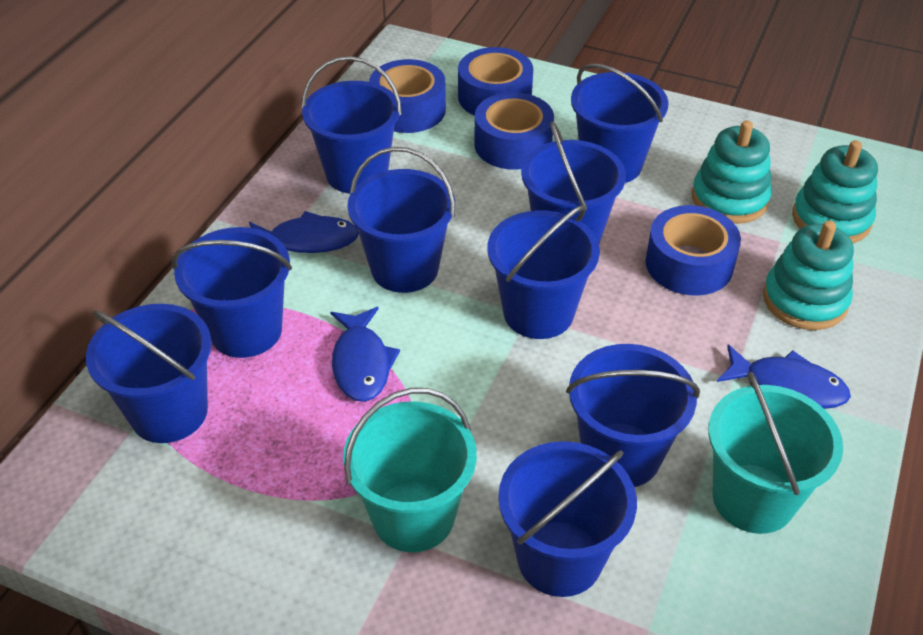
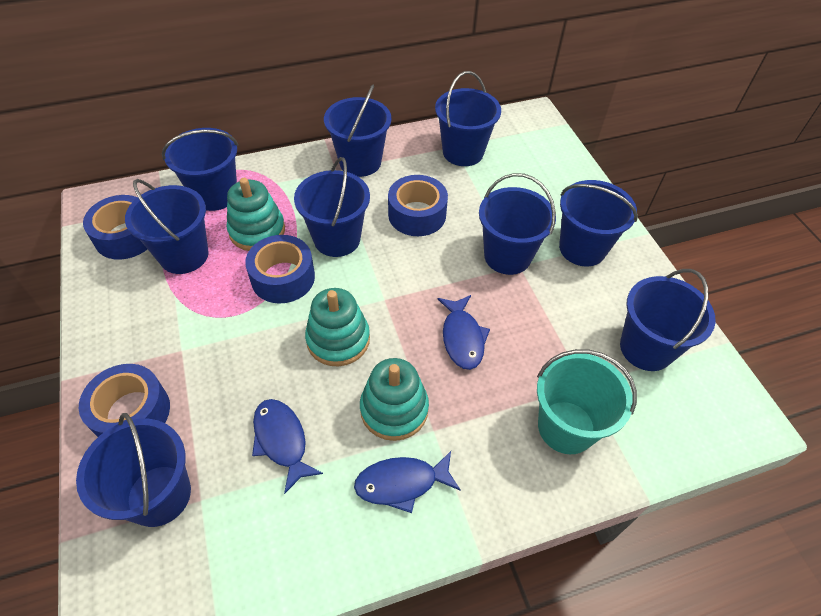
turquoise bucket: 2 -> 1

